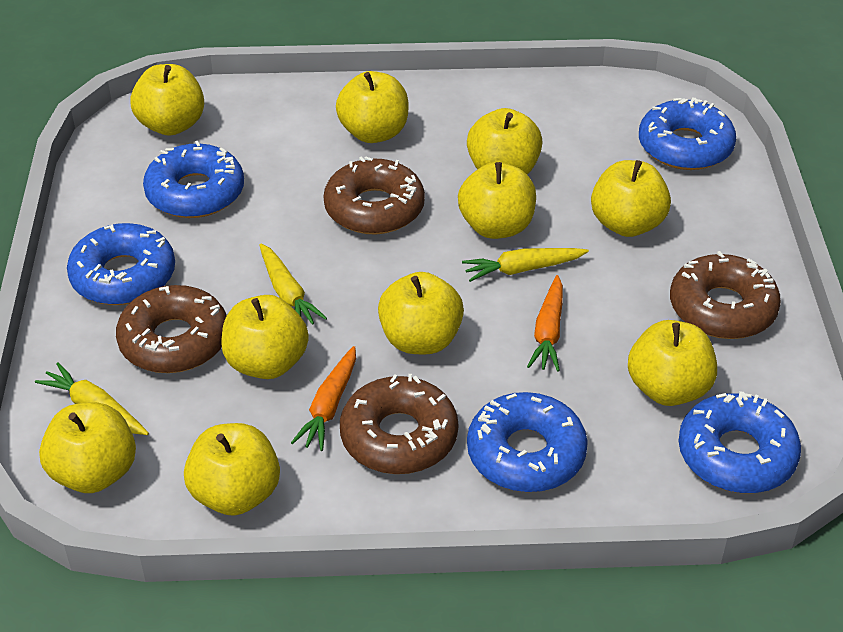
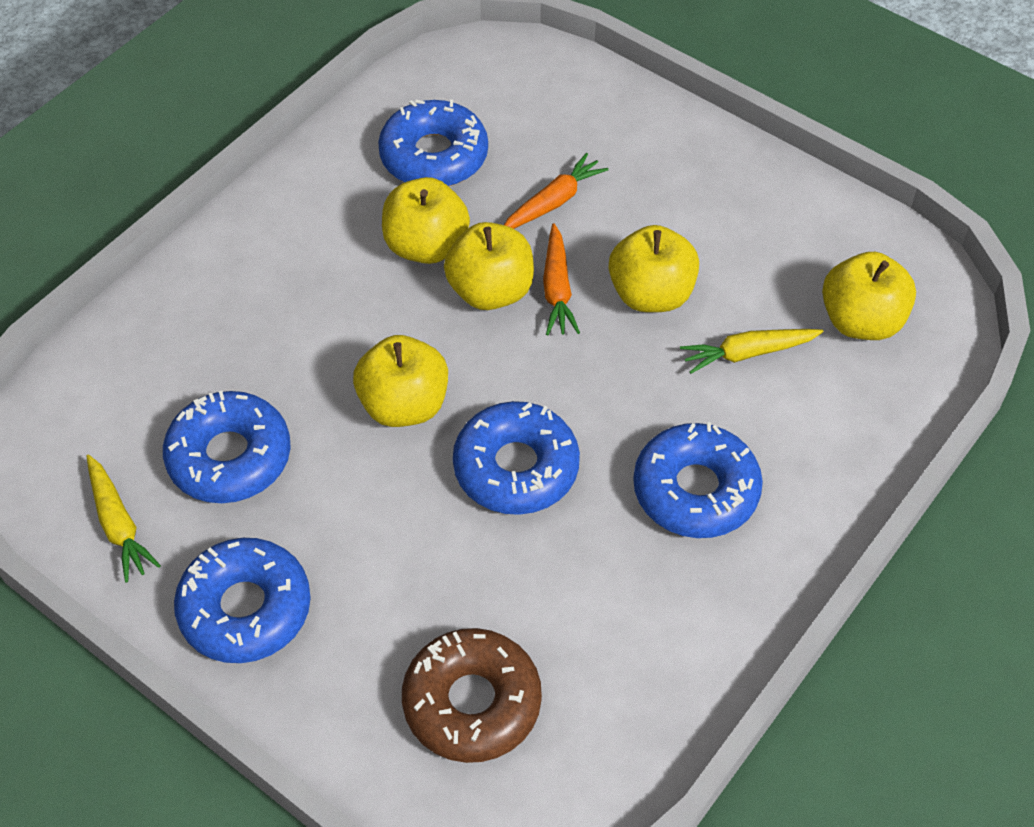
brown donut: 4 -> 1
yellow apple: 10 -> 5
yellow carrot: 3 -> 2

